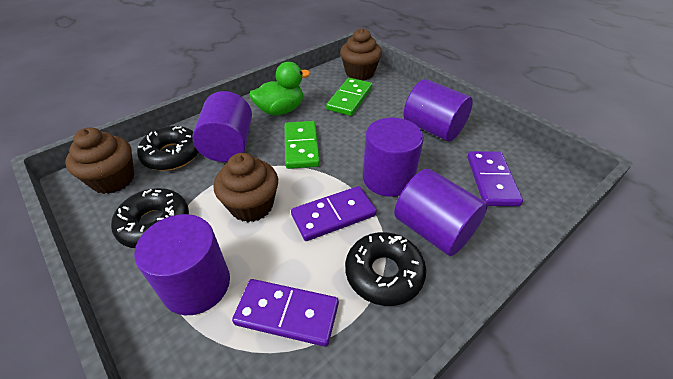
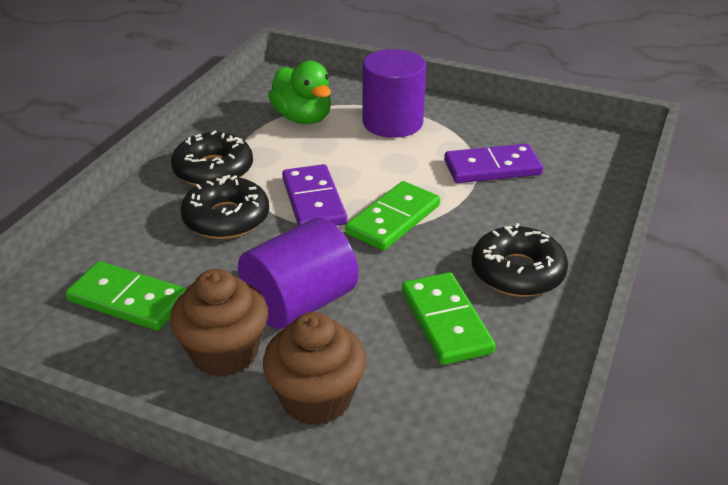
brown cupcake: 3 -> 2
green domino: 2 -> 3
purple cylinder: 5 -> 2
purple domino: 3 -> 2

